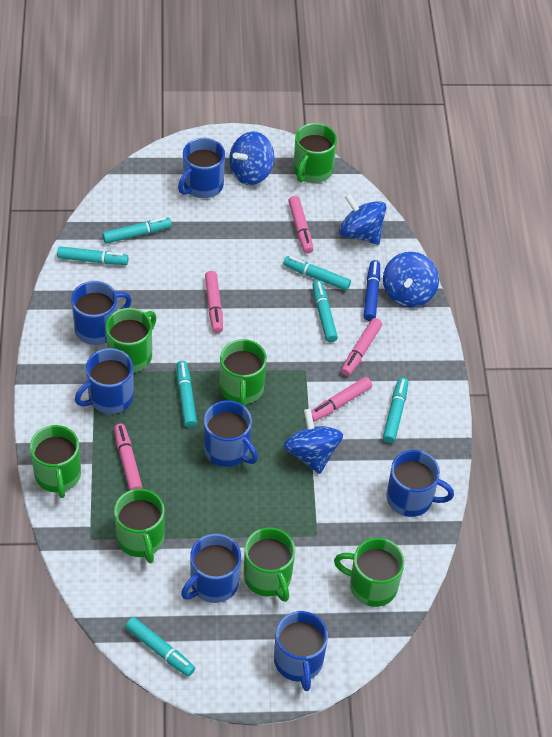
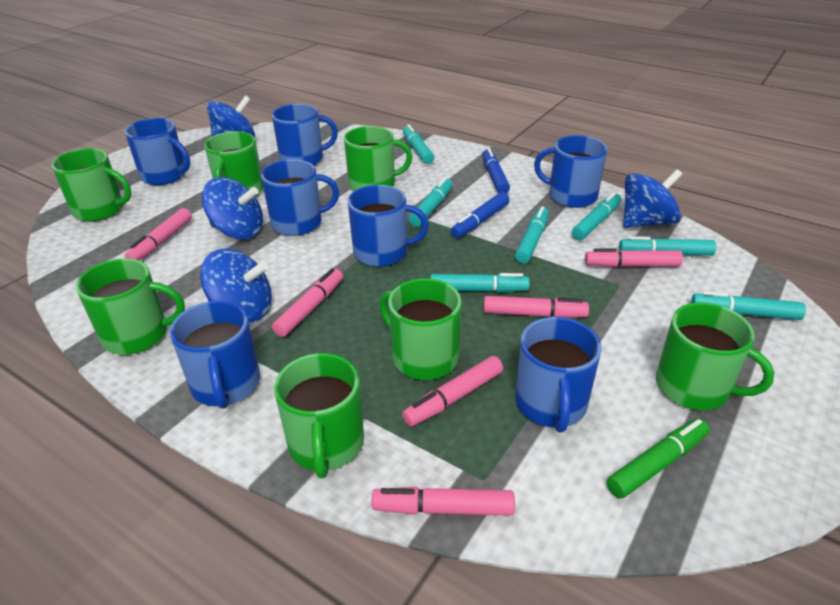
blue marker: 1 -> 2
green marker: 0 -> 1
pink marker: 5 -> 6

